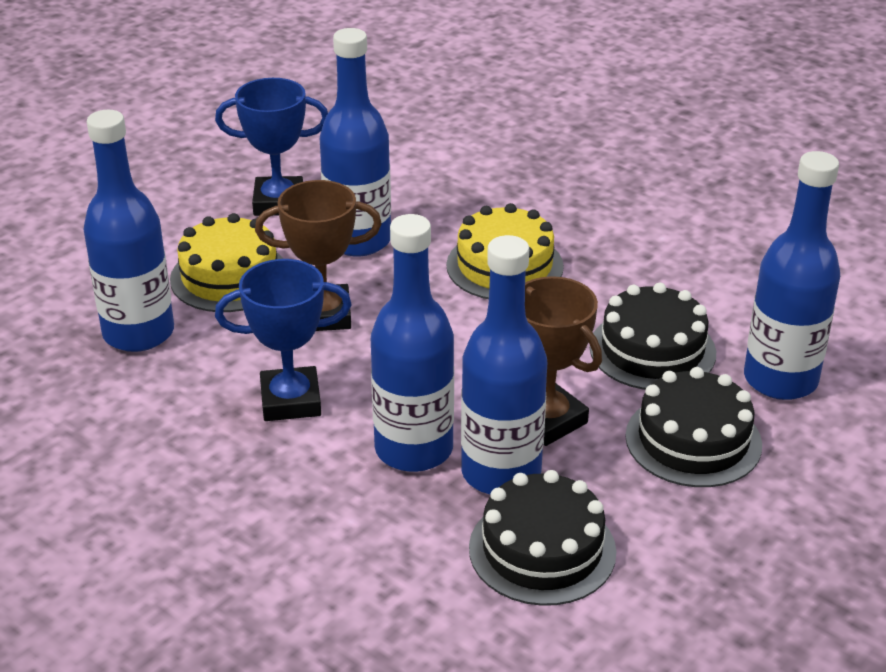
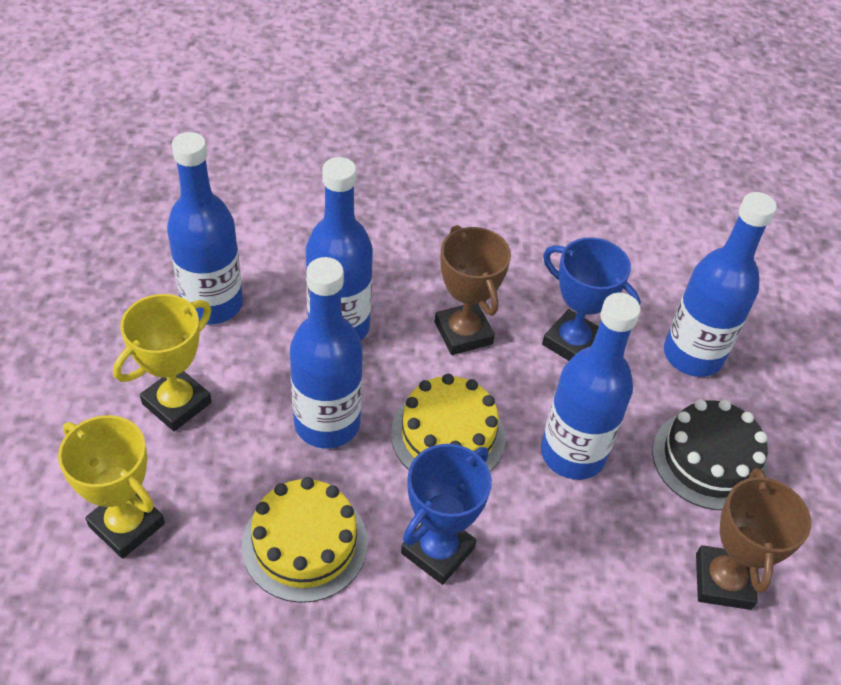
black cake: 3 -> 1
yellow trophy: 0 -> 2

